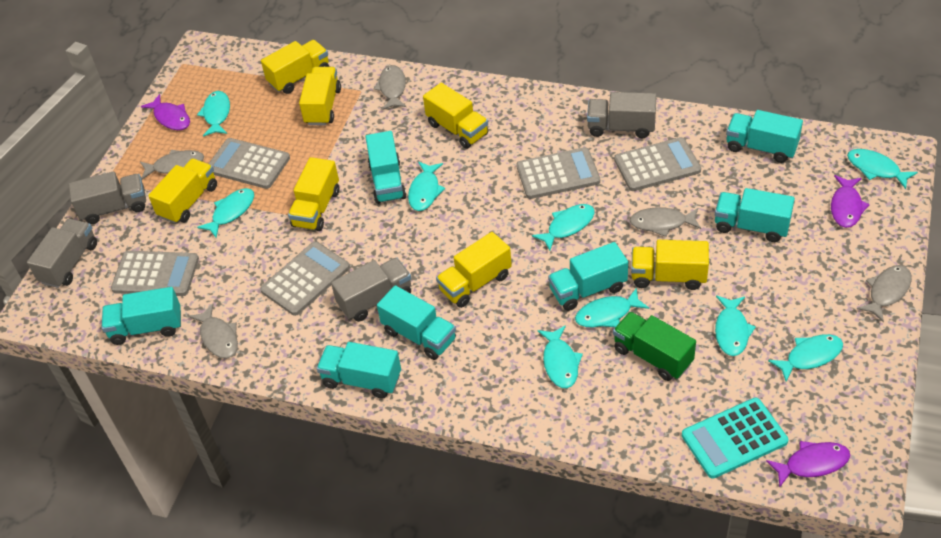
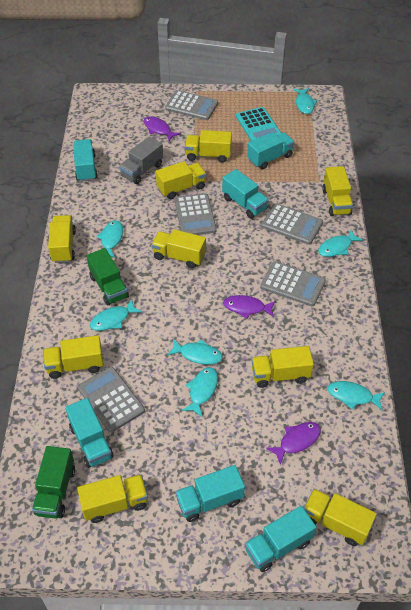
green truck: 1 -> 2
grey fish: 5 -> 0
grey truck: 4 -> 1
turquoise fish: 9 -> 7
turquoise truck: 7 -> 6
yellow truck: 7 -> 9

